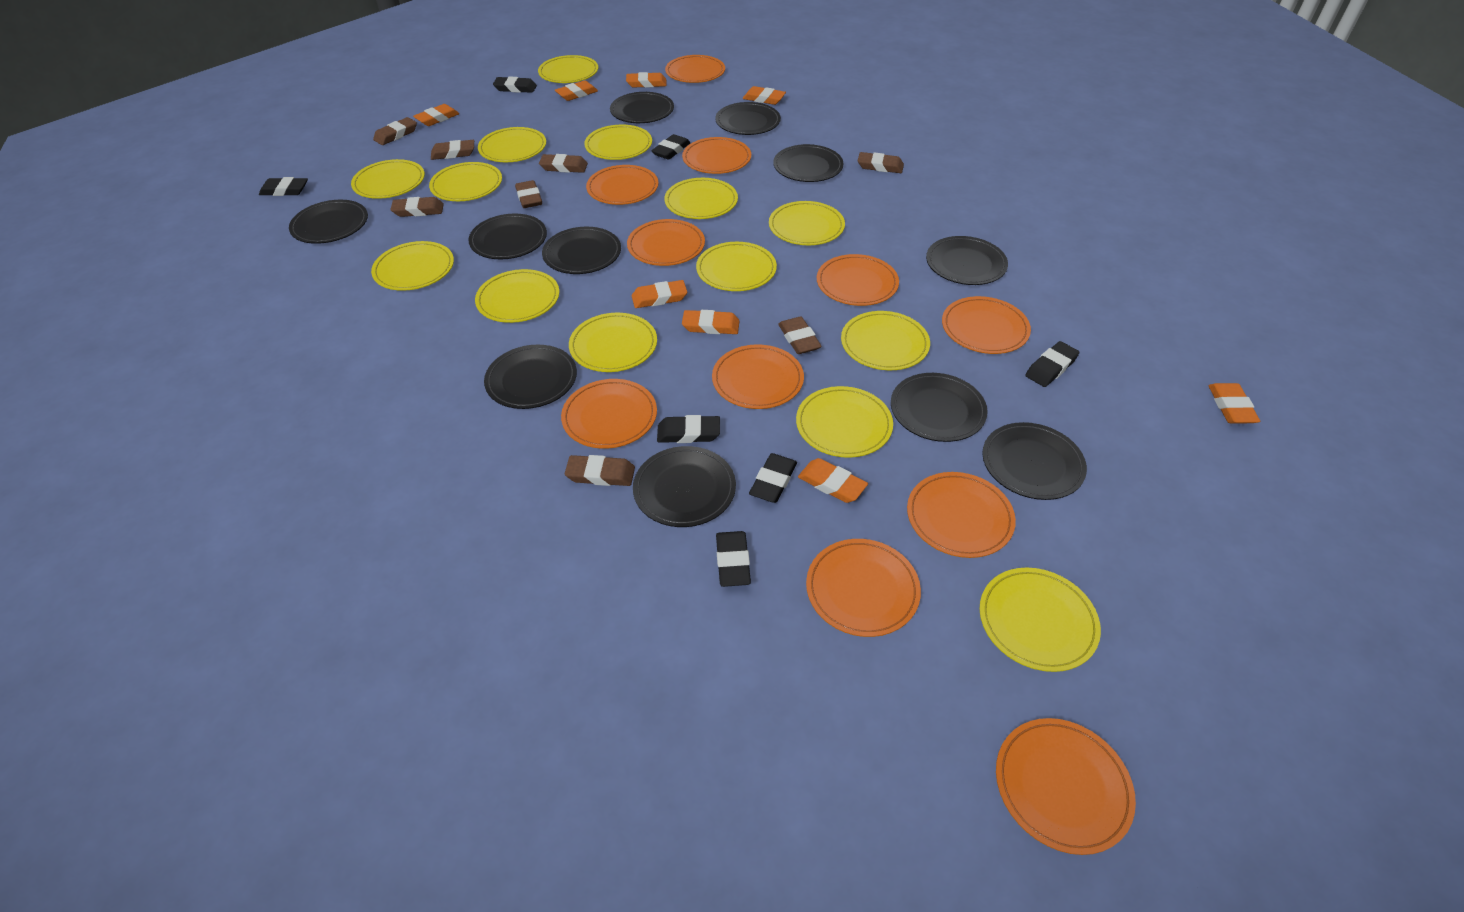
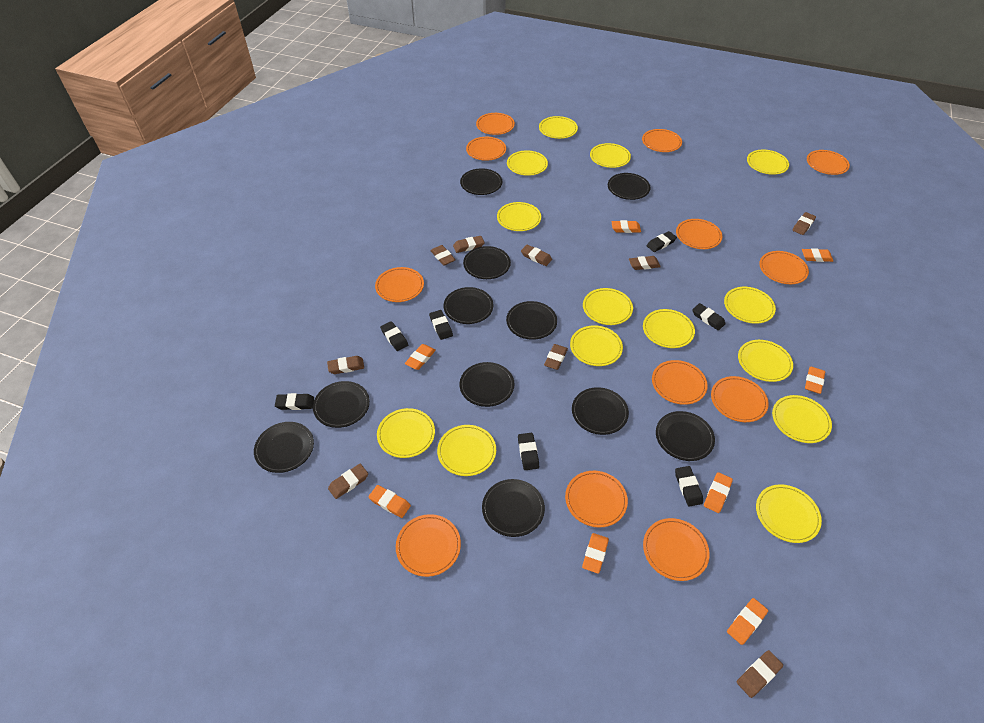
brown eraser: 8 -> 9
orange plate: 11 -> 12

